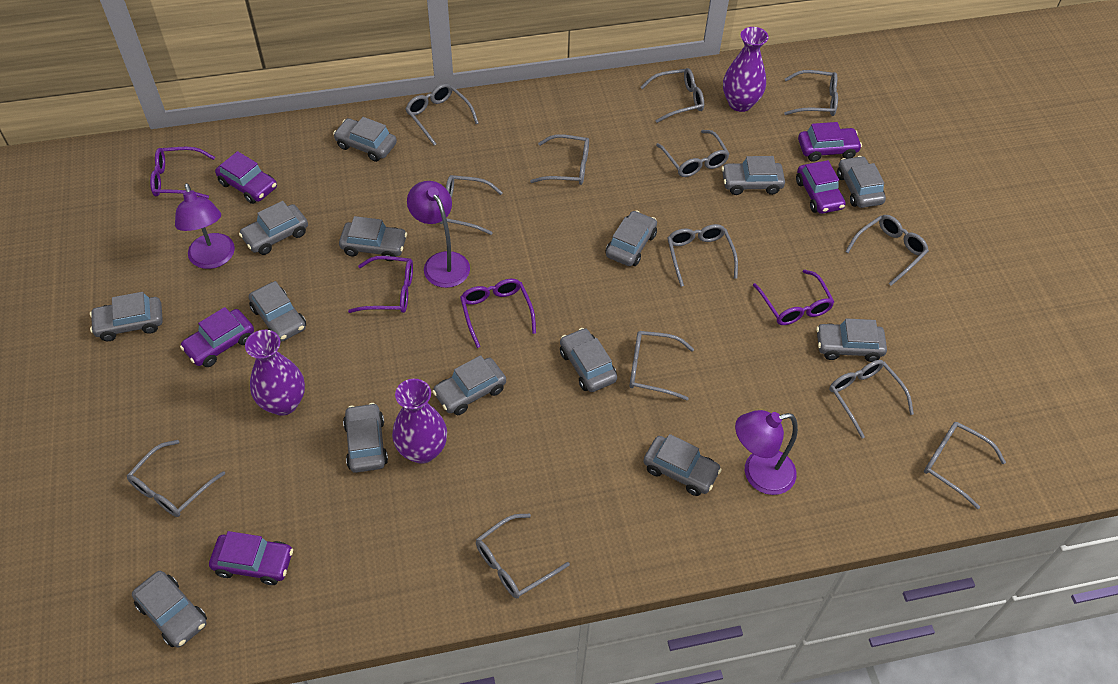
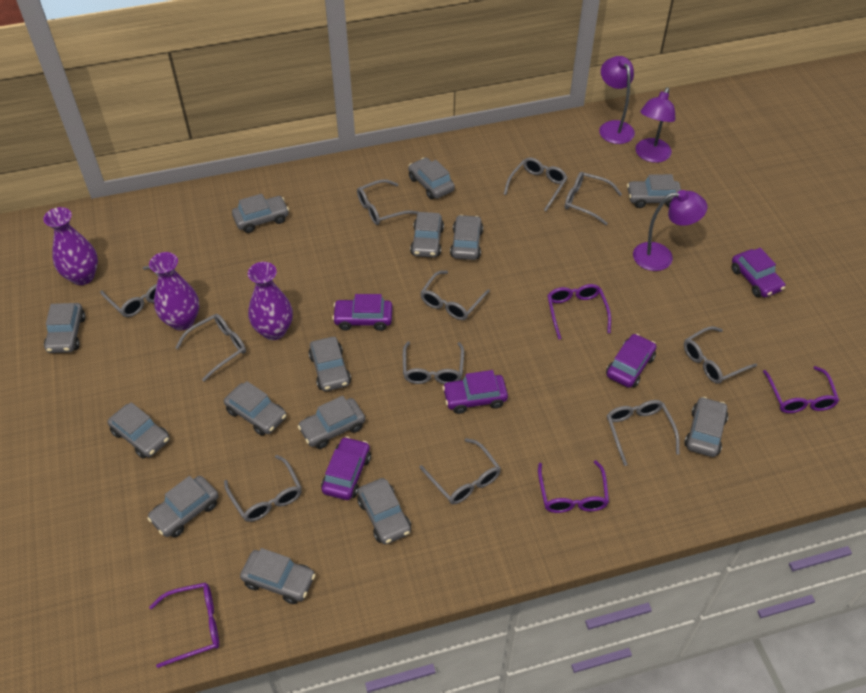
grey glasses: 13 -> 11

